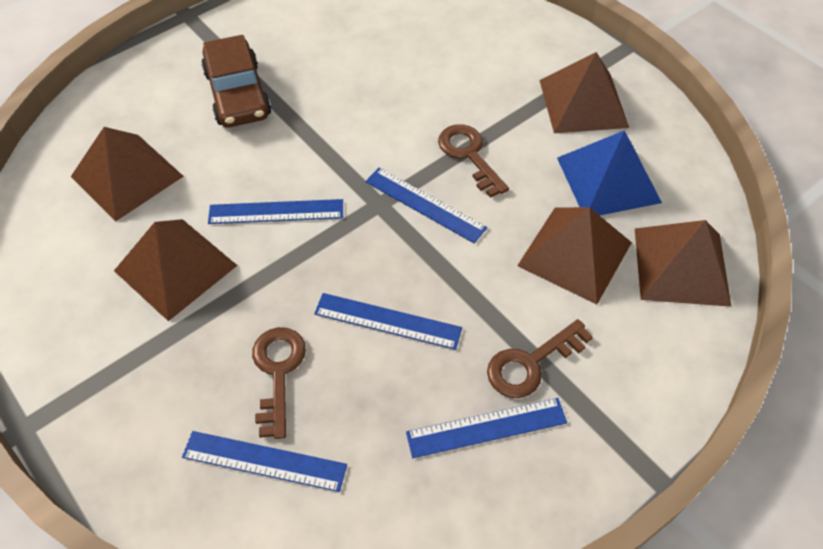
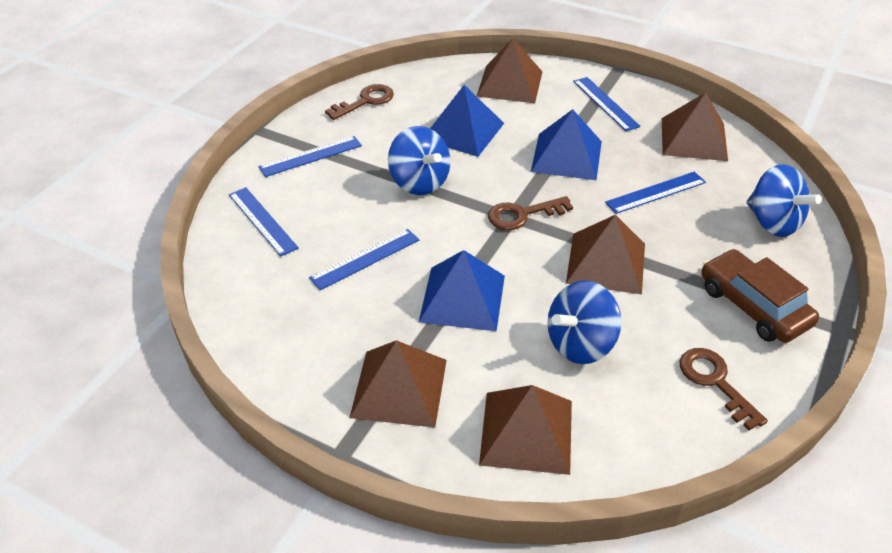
blue pyramid: 1 -> 3
blue spinning top: 0 -> 3

